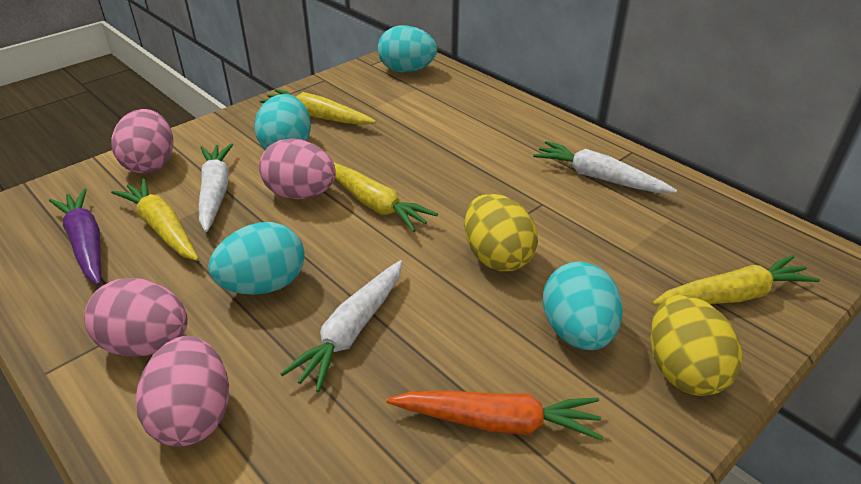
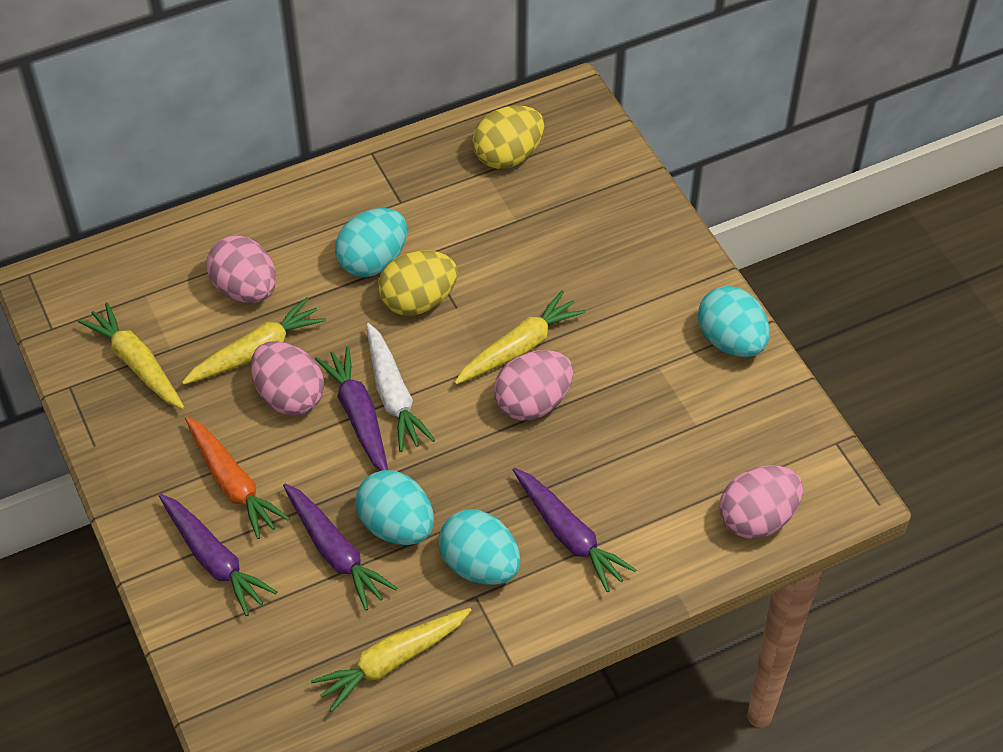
purple carrot: 1 -> 4
white carrot: 3 -> 1

